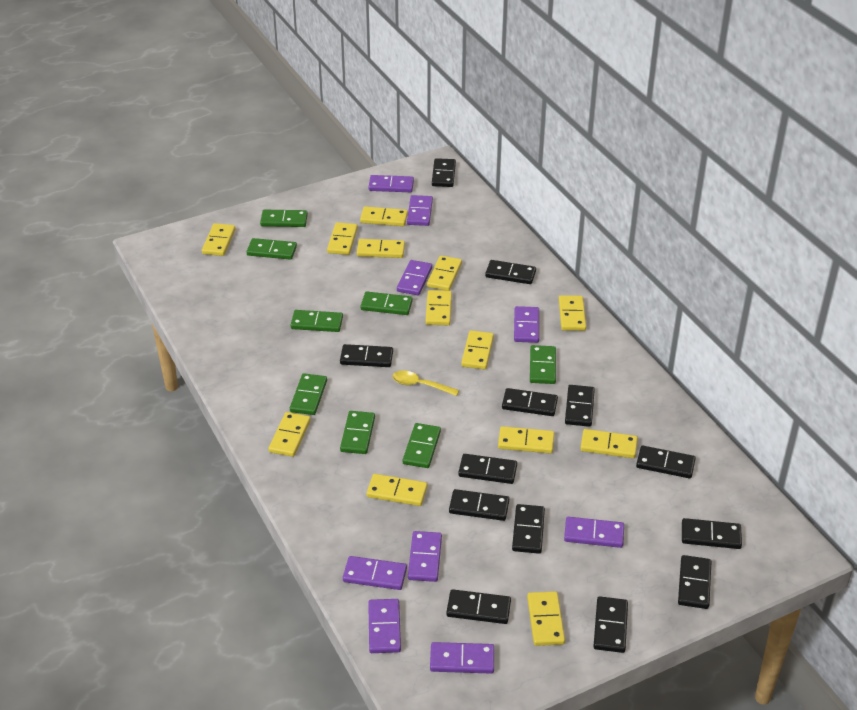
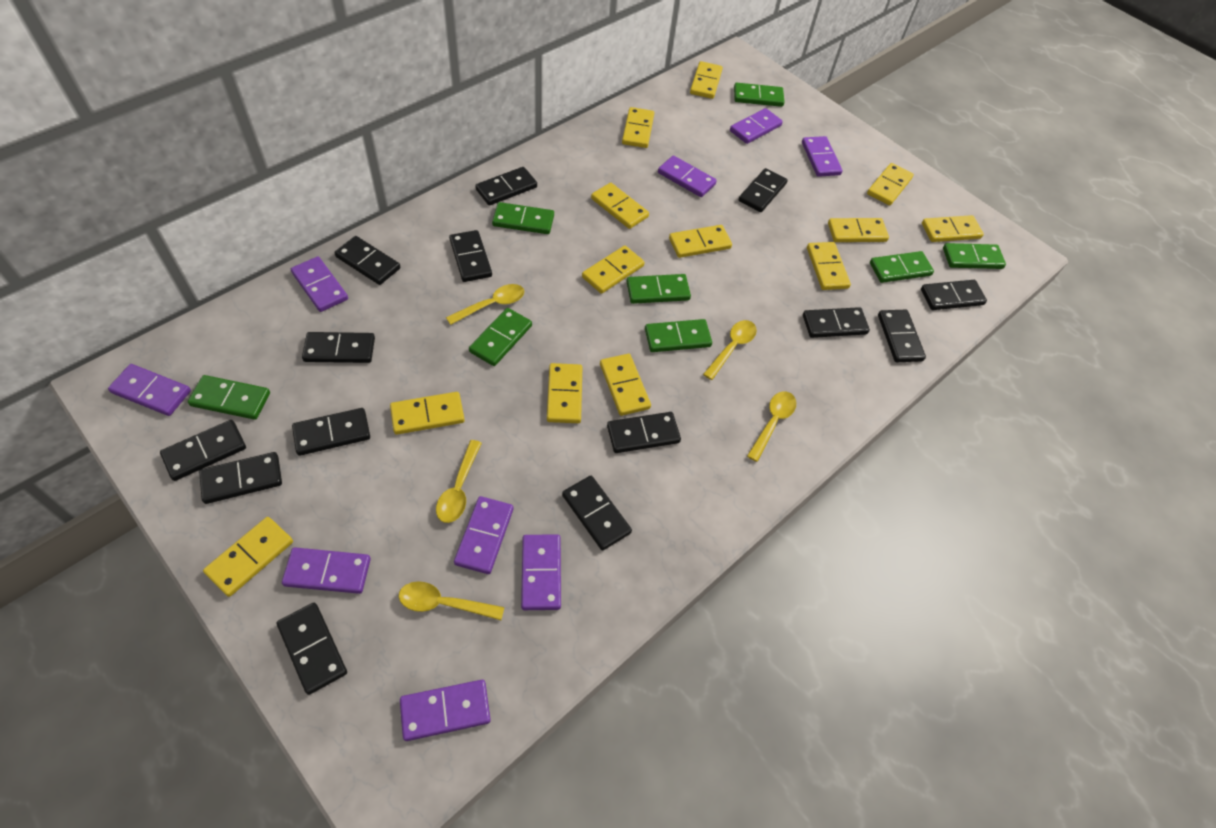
black domino: 13 -> 14
yellow spoon: 1 -> 5

